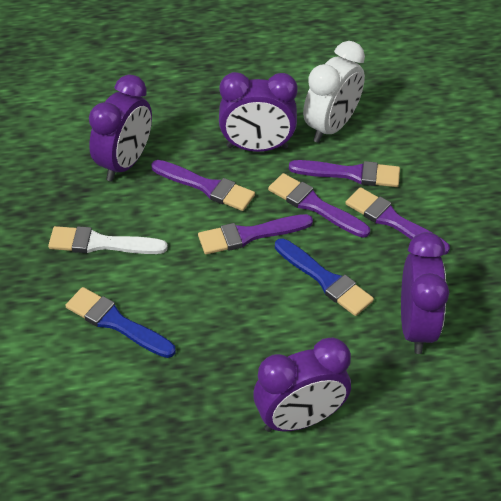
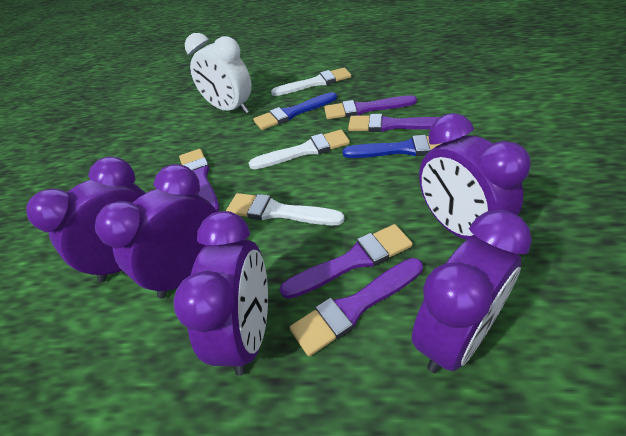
purple clock: 4 -> 5
white brush: 1 -> 3

